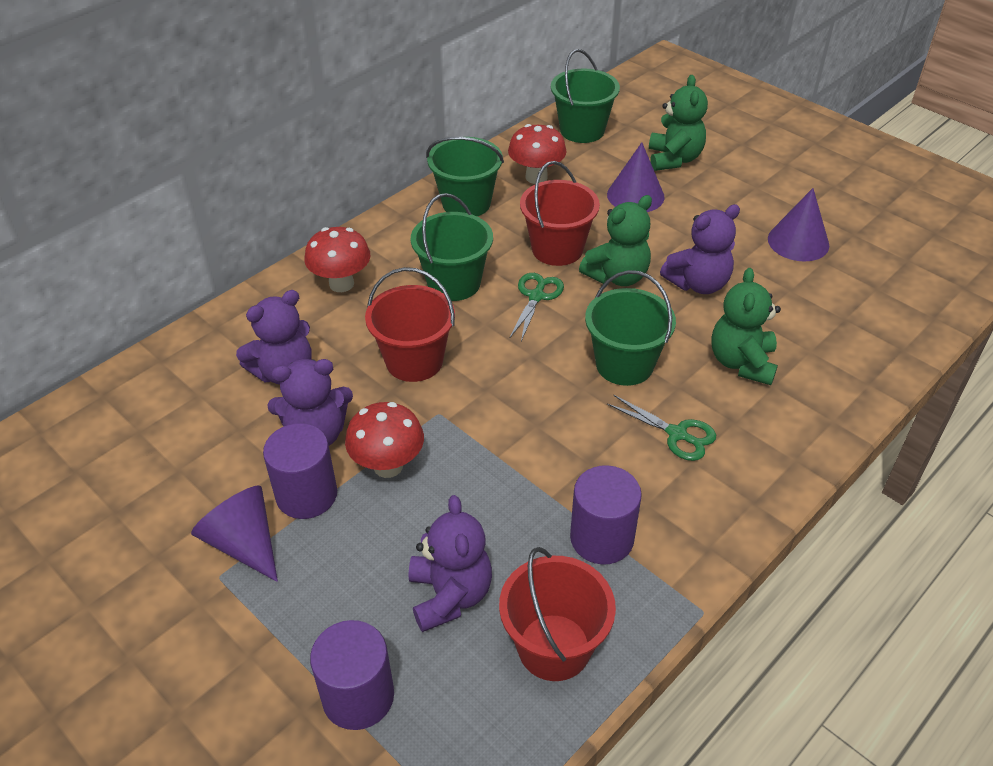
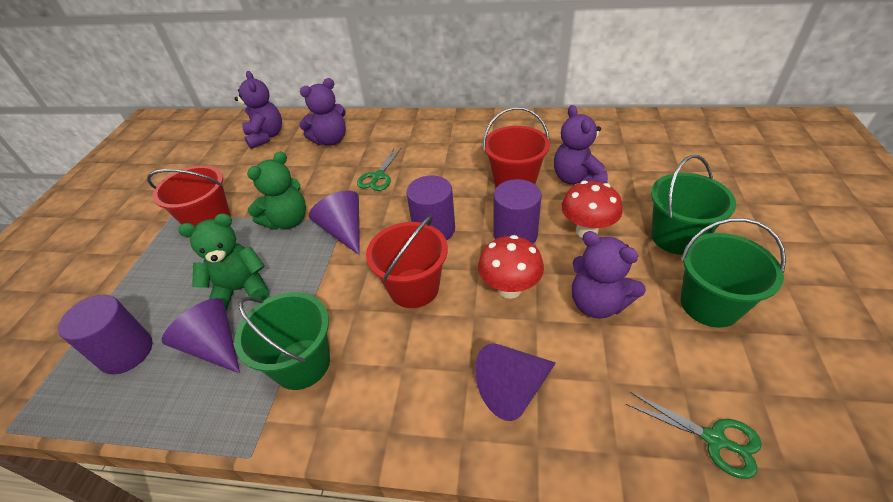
green bucket: 4 -> 3
green teddy bear: 3 -> 2
red mushroom: 3 -> 2

